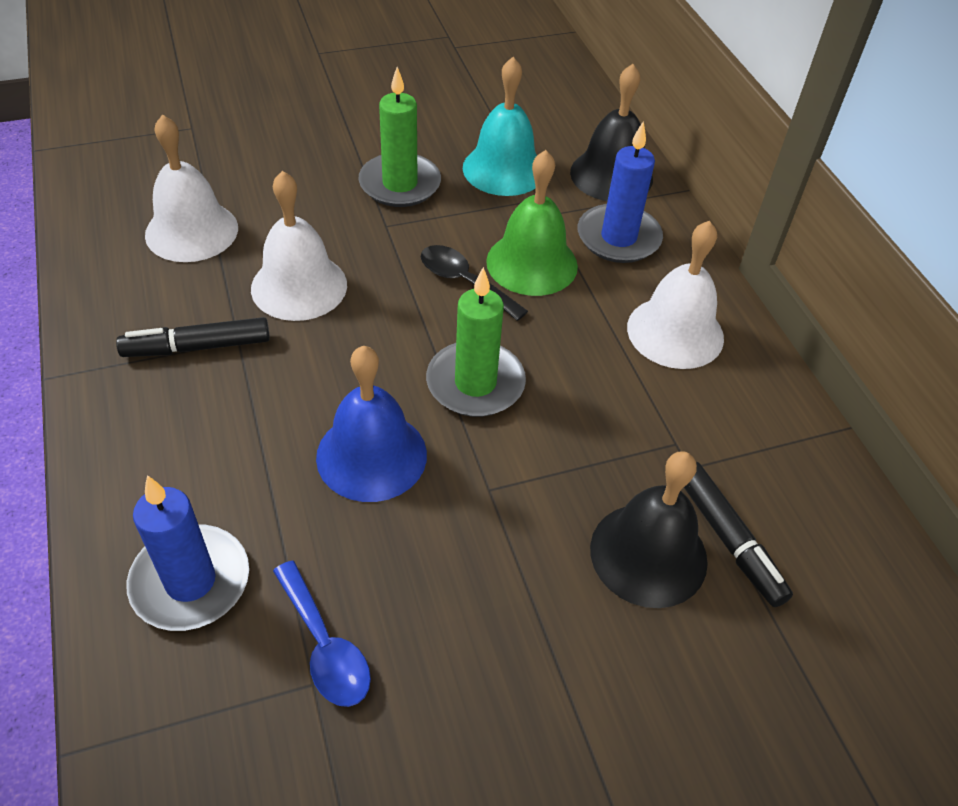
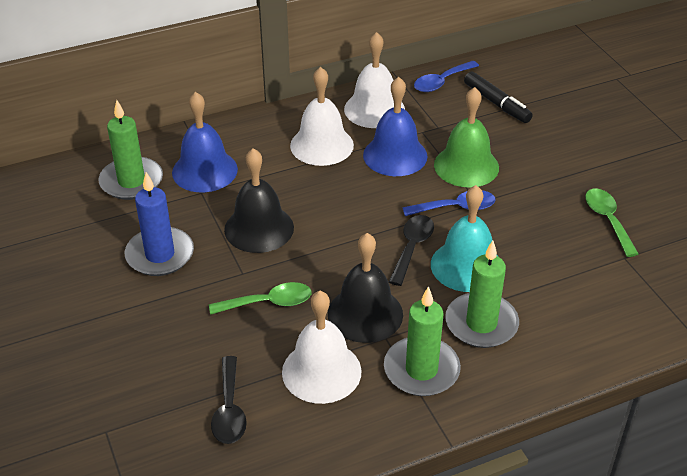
black marker: 2 -> 1
black spoon: 1 -> 2
blue bell: 1 -> 2
blue candle: 2 -> 1
blue spoon: 1 -> 2
green candle: 2 -> 3
green spoon: 0 -> 2

